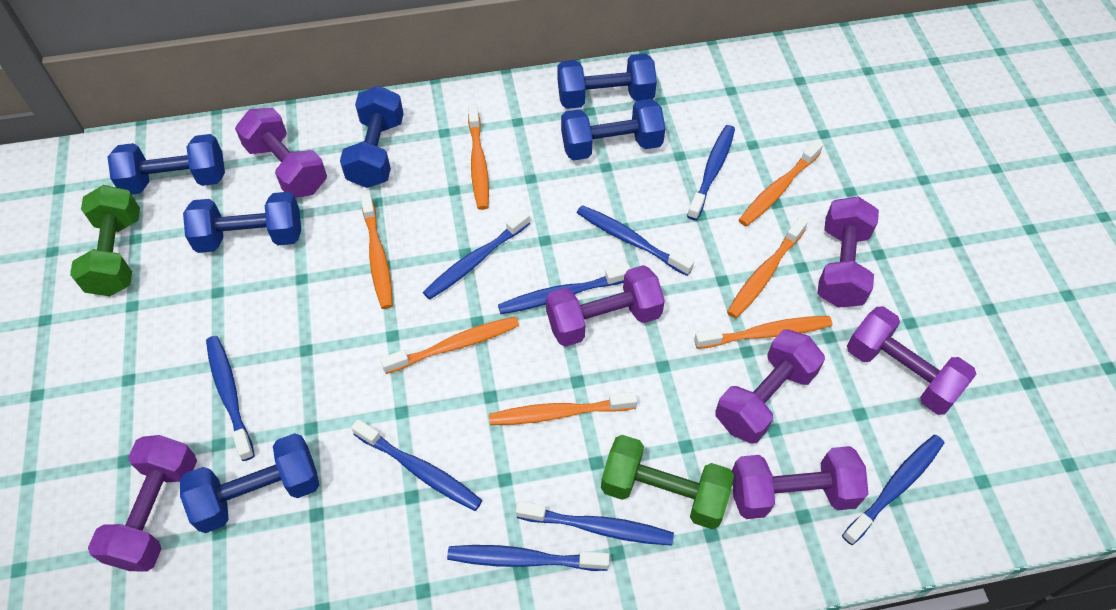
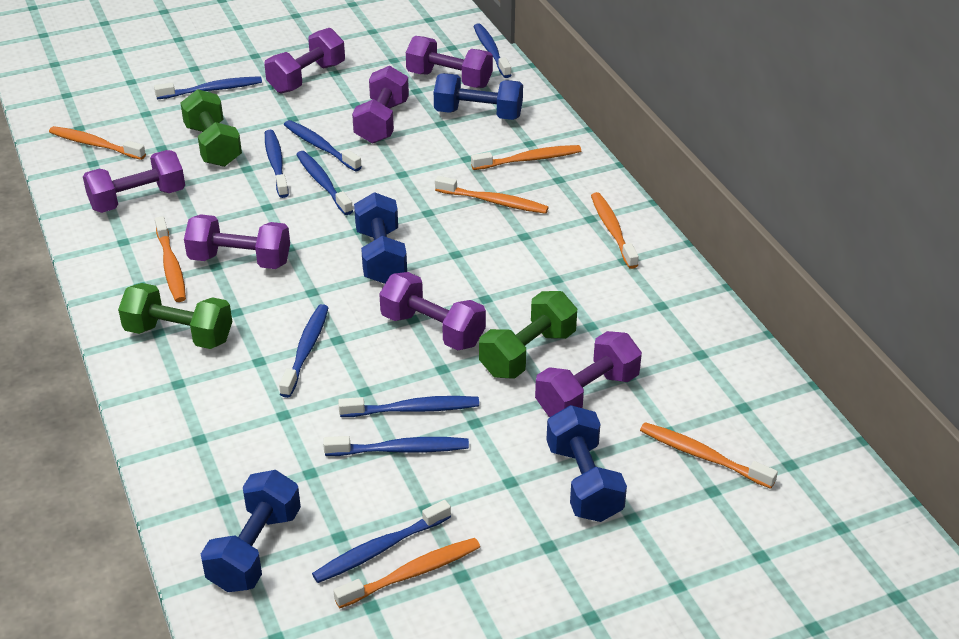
blue dumbbell: 6 -> 4
green dumbbell: 2 -> 3

